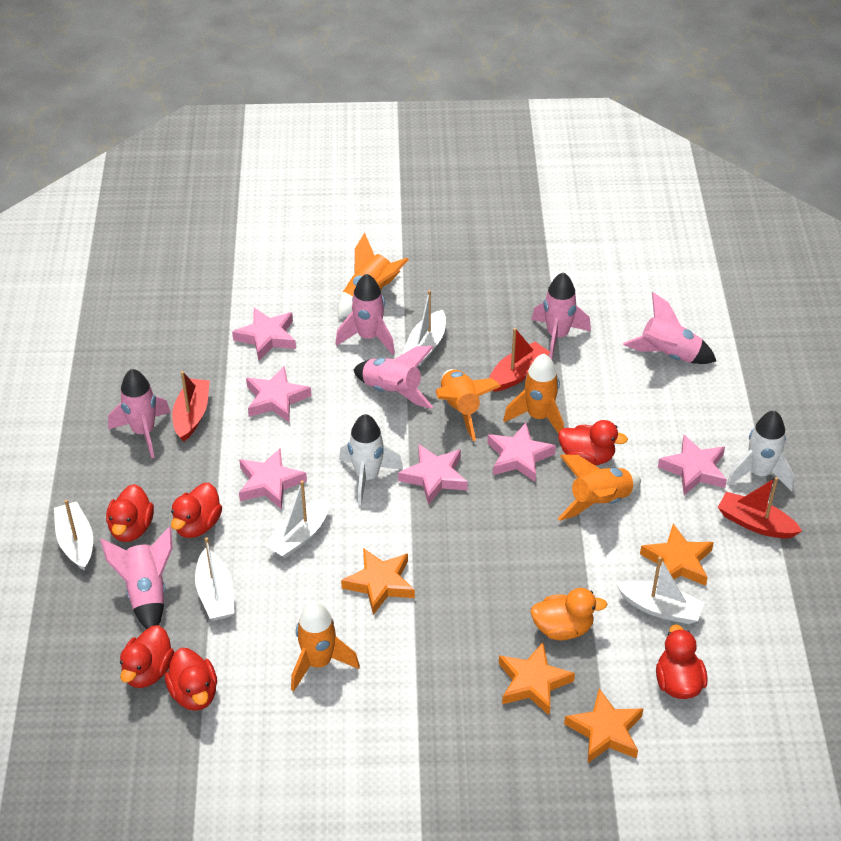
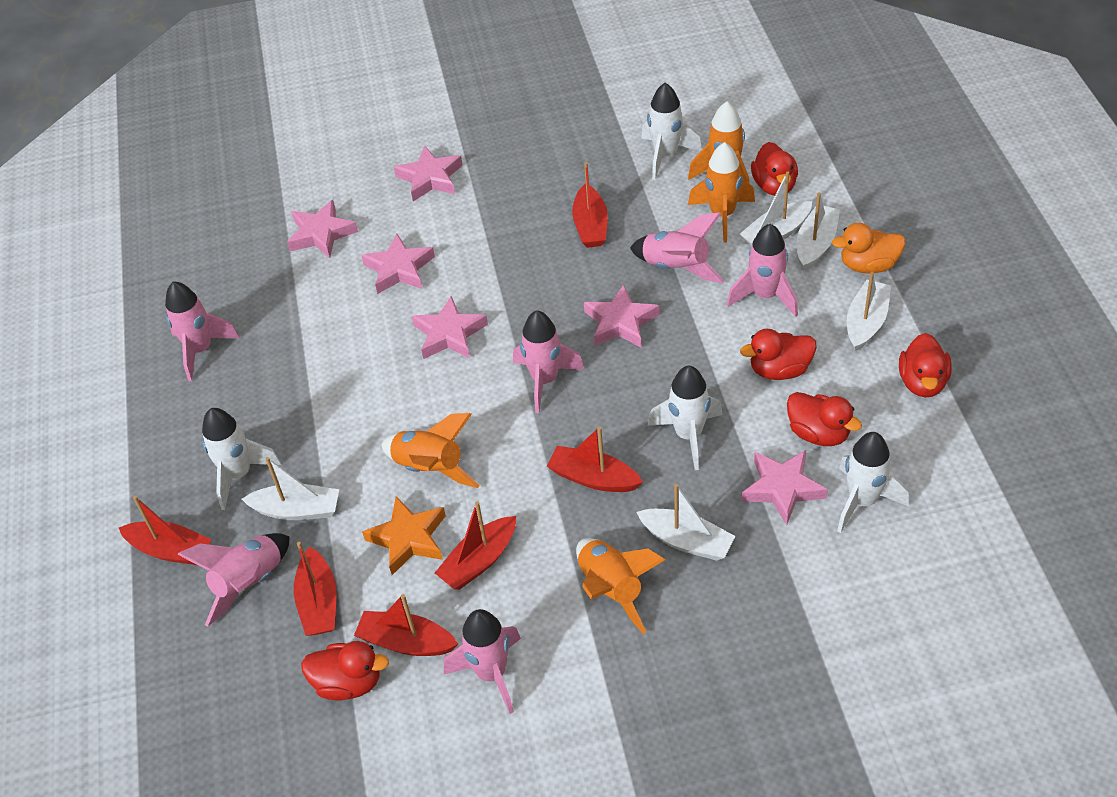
orange rocket: 5 -> 4
orange star: 4 -> 1
red boat: 3 -> 6
red duck: 6 -> 5
white rocket: 2 -> 4

